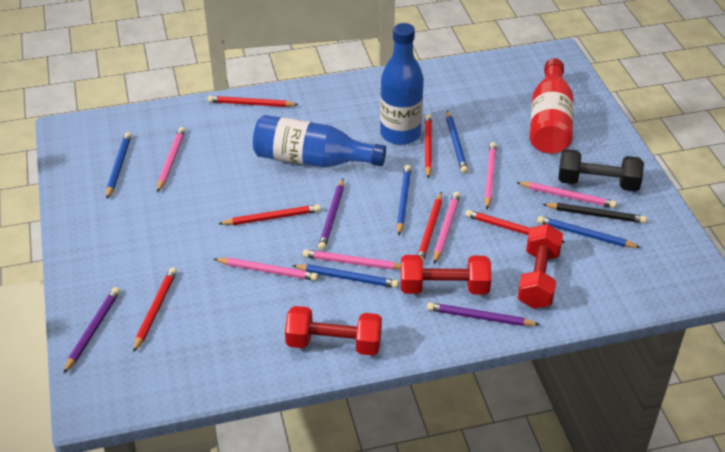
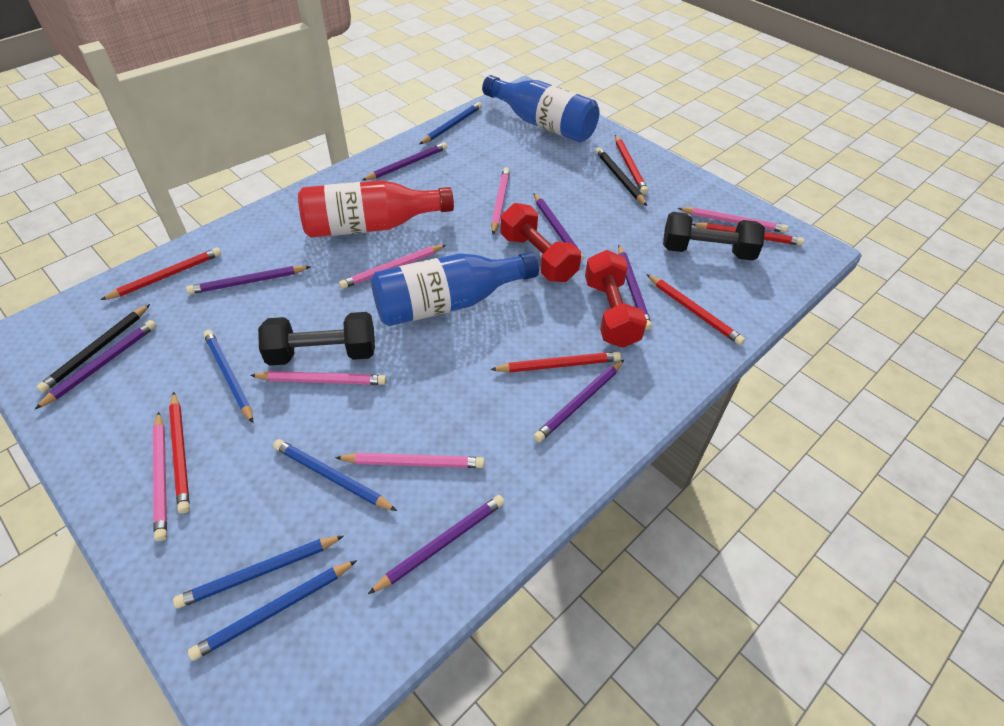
black dumbbell: 1 -> 2
black pencil: 1 -> 2
purple pencil: 3 -> 7
red dumbbell: 3 -> 2

